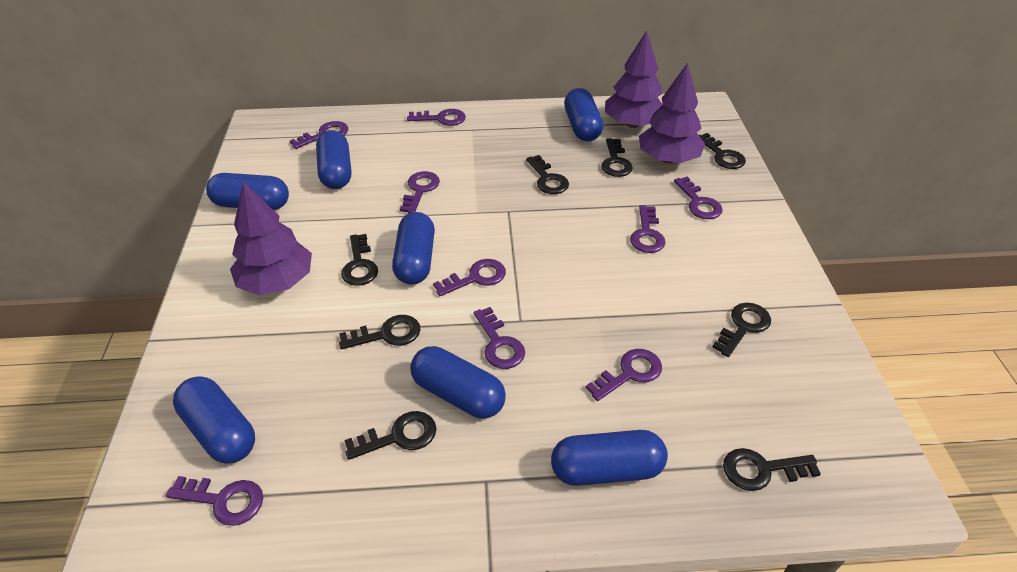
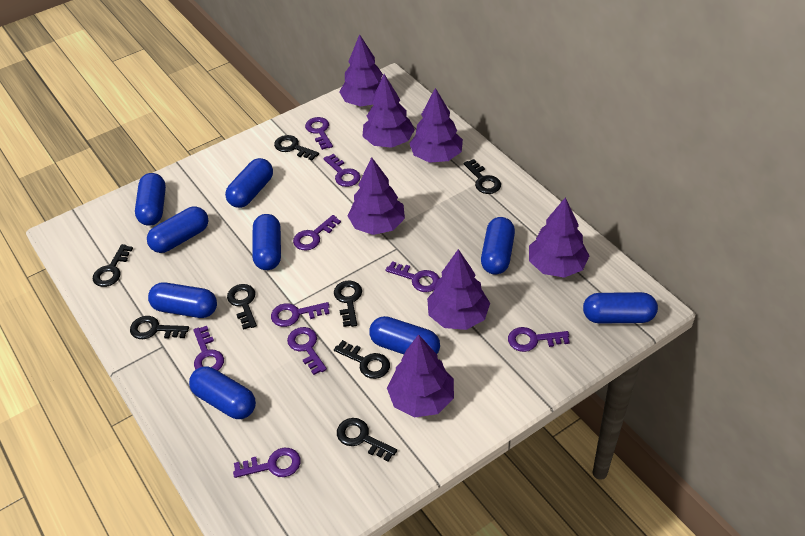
blue capsule: 7 -> 9
purple tree: 3 -> 7

